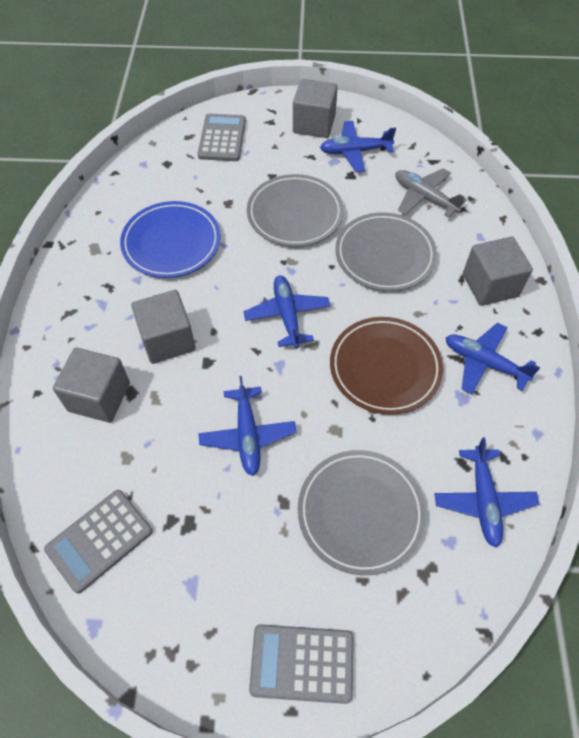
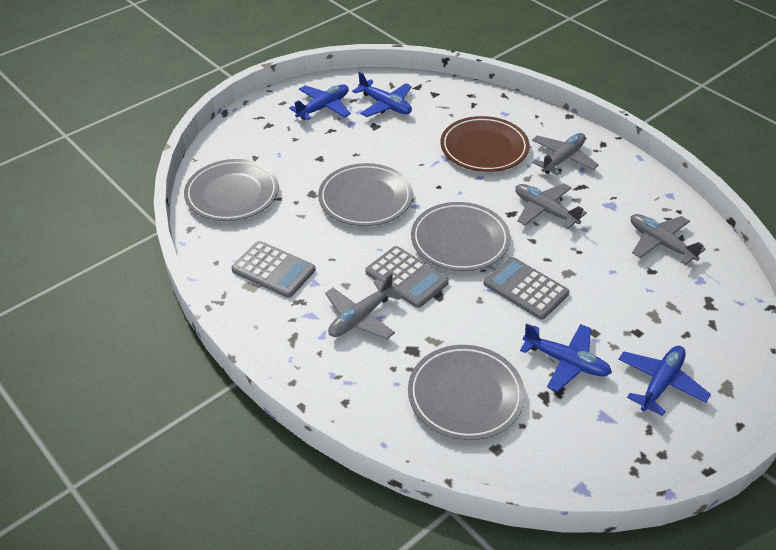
blue plane: 5 -> 4
blue plate: 1 -> 0
grey cube: 4 -> 0
grey plane: 1 -> 4
grey plate: 3 -> 4

